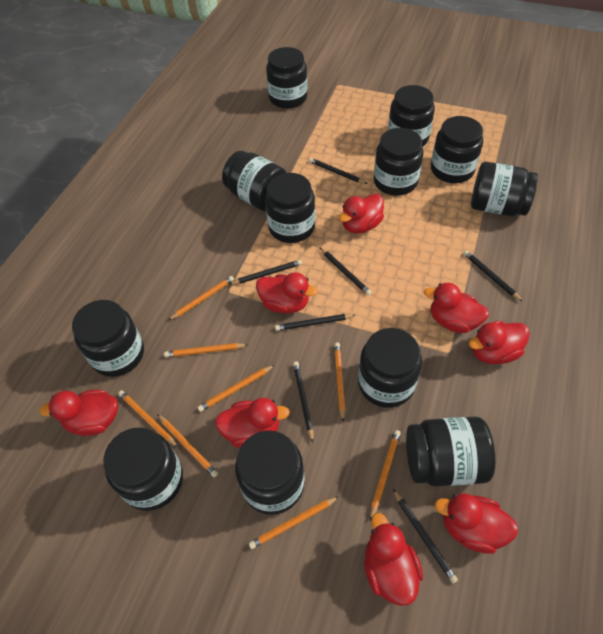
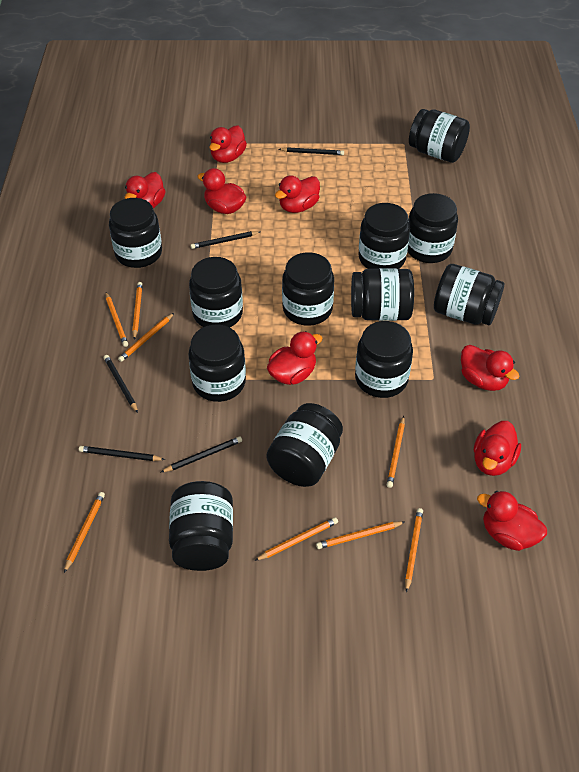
black pencil: 7 -> 5

